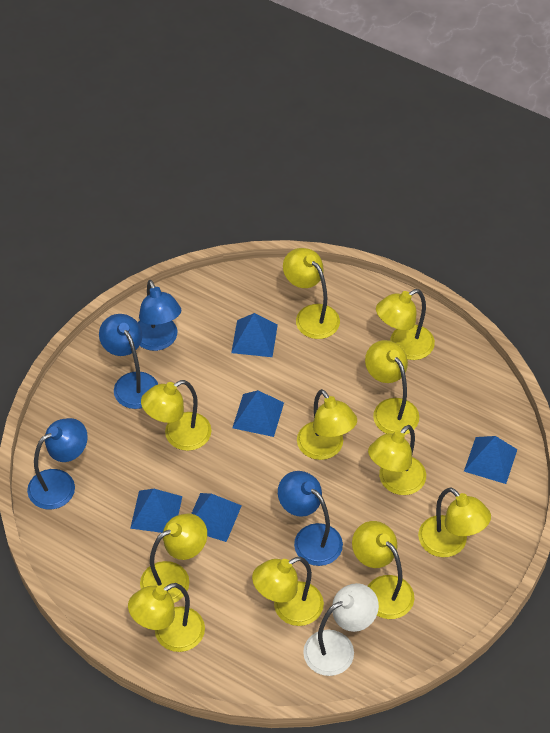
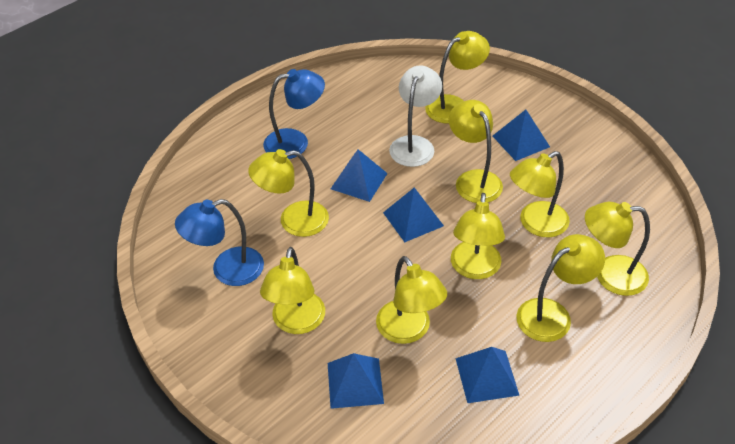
blue lamp: 4 -> 2
yellow lamp: 11 -> 9

